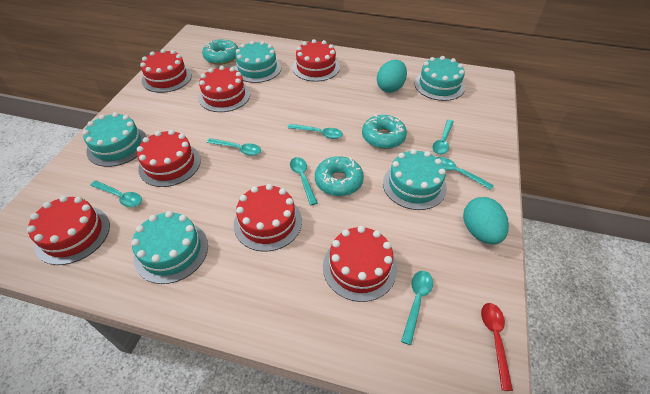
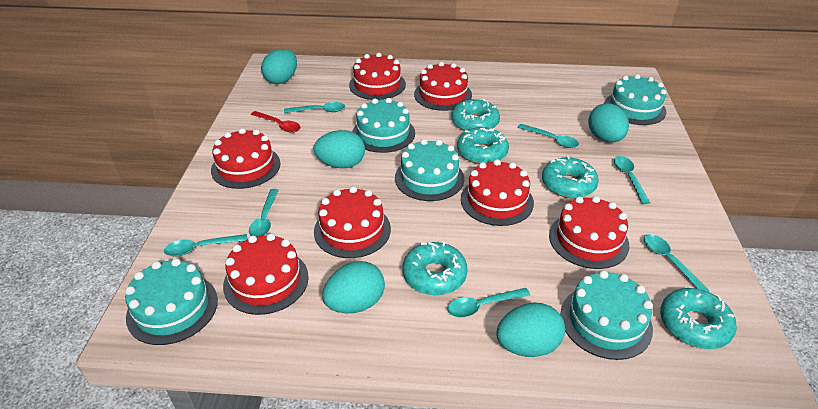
turquoise donut: 3 -> 5
turquoise egg: 2 -> 5

